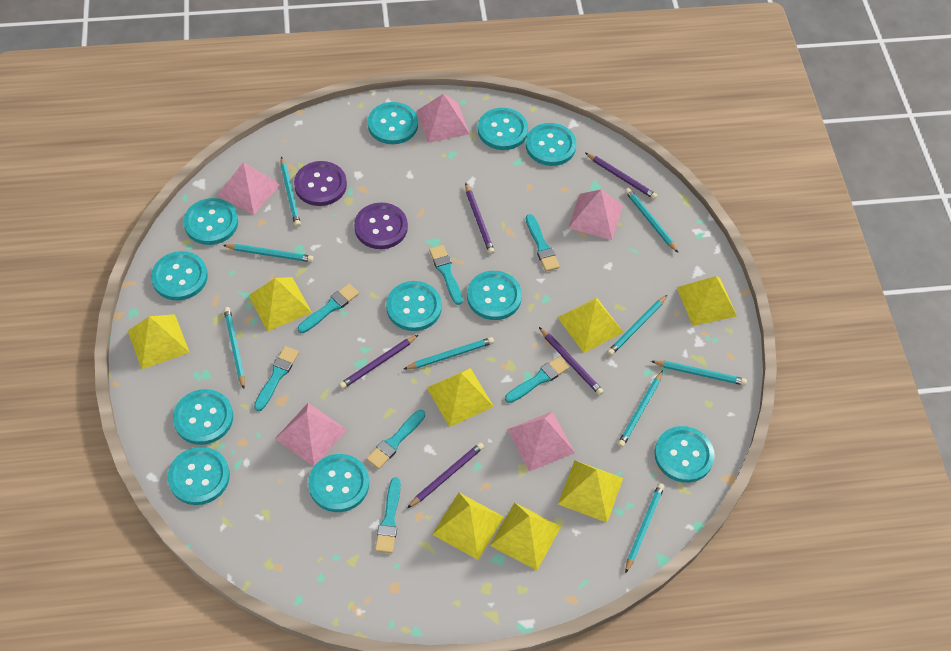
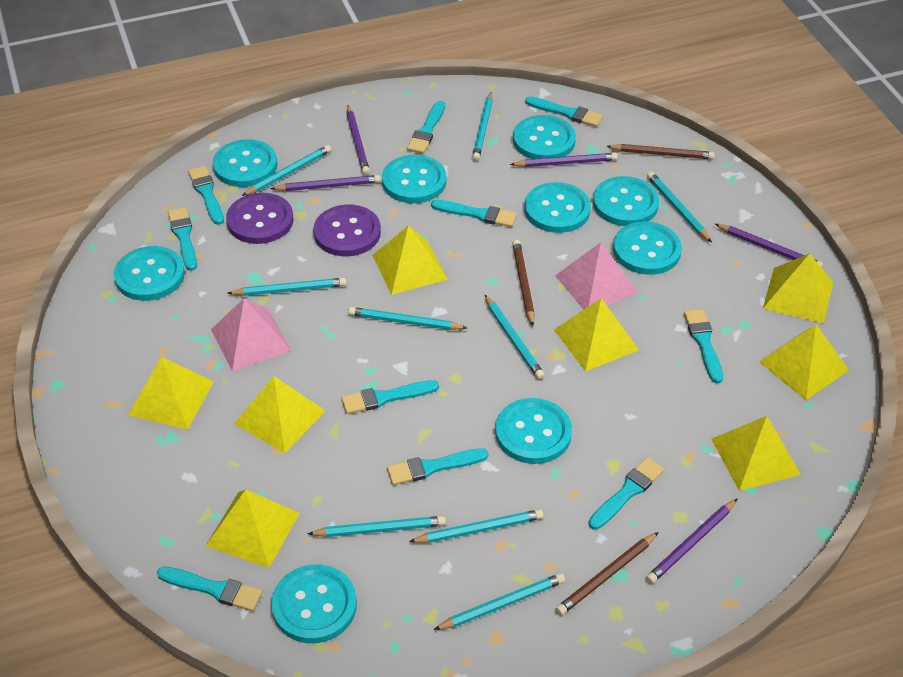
brown pencil: 0 -> 3
pink pyramid: 5 -> 2
turquoise brush: 7 -> 10
turquoise button: 11 -> 9

